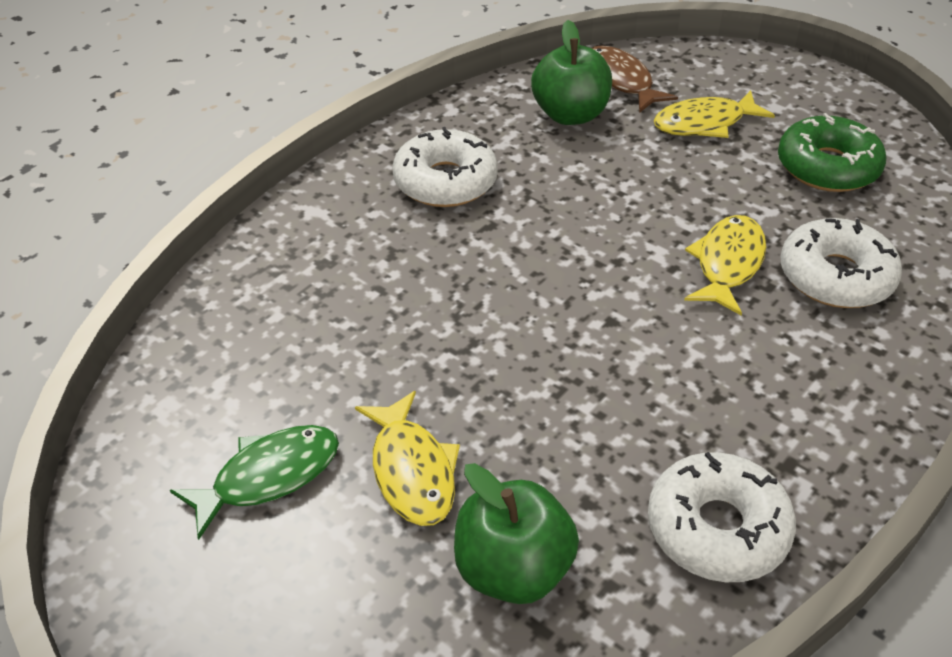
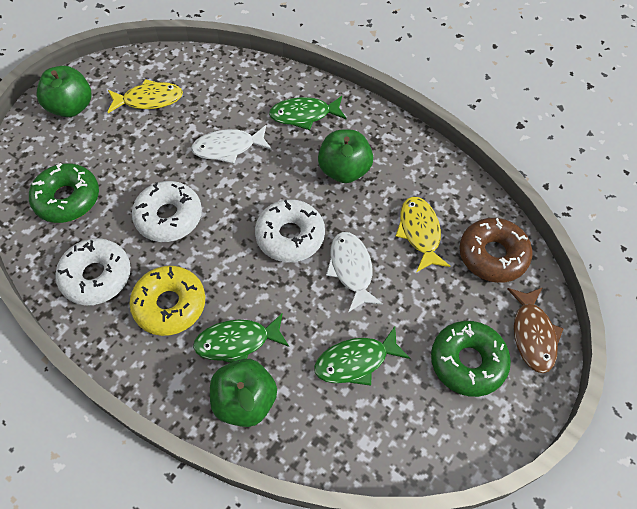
brown donut: 0 -> 1
green apple: 2 -> 3
green donut: 1 -> 2
green fish: 1 -> 3
white fish: 0 -> 2
yellow donut: 0 -> 1
yellow fish: 3 -> 2

